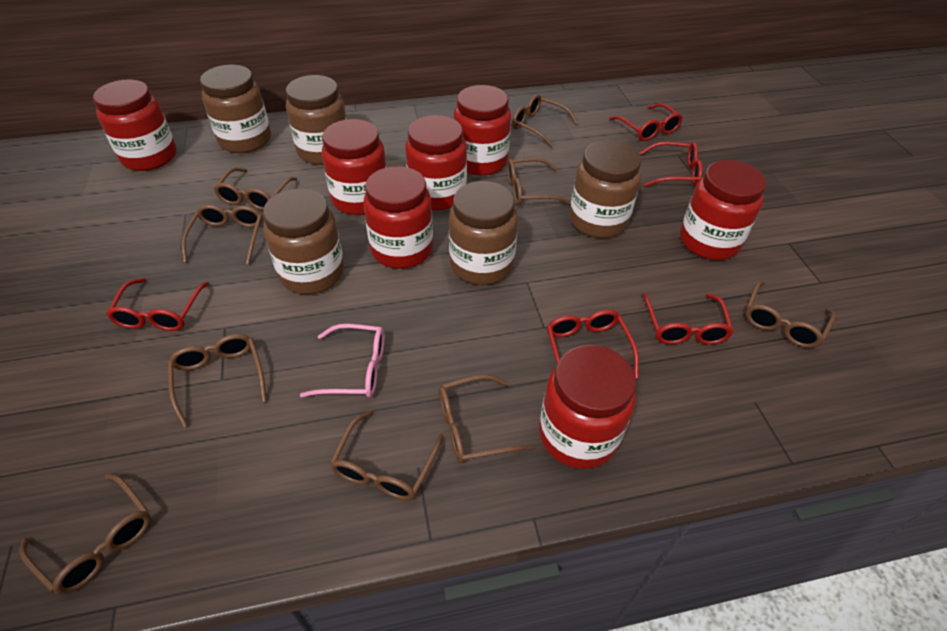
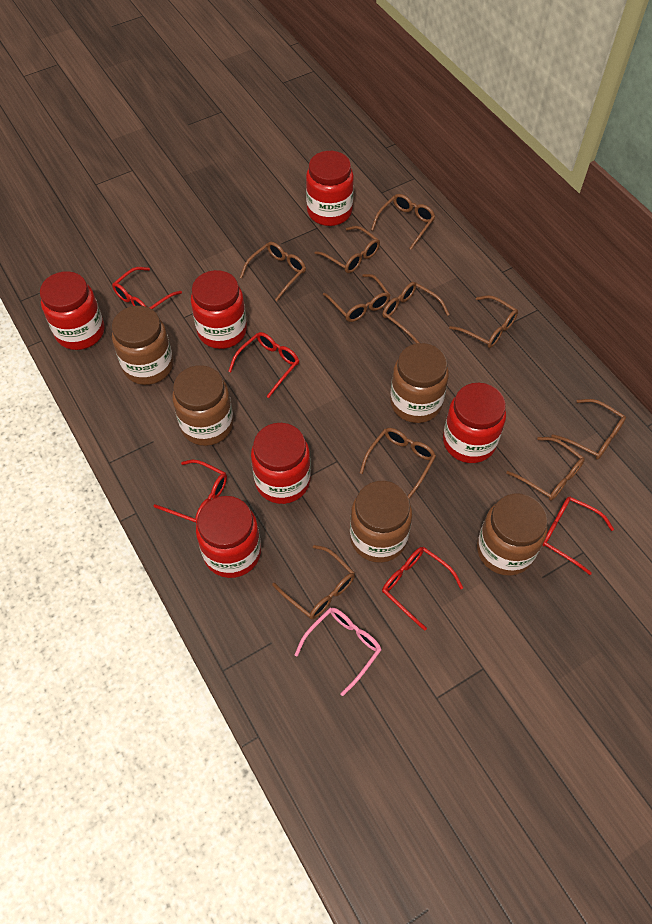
brown glasses: 9 -> 10
red jar: 7 -> 6

